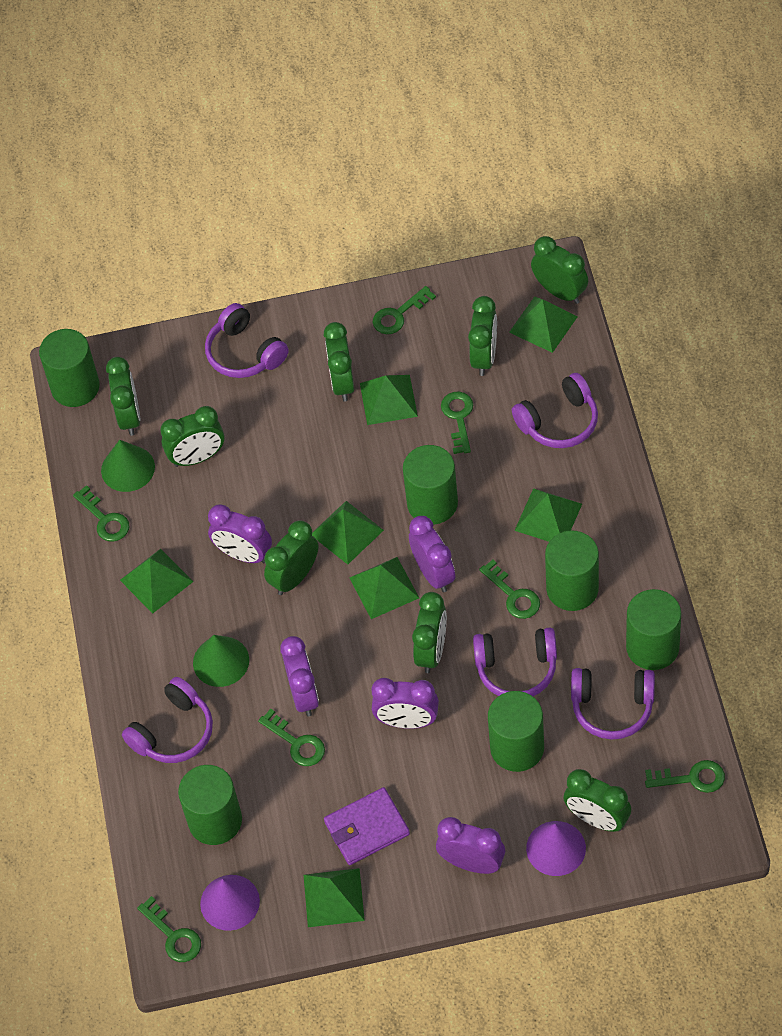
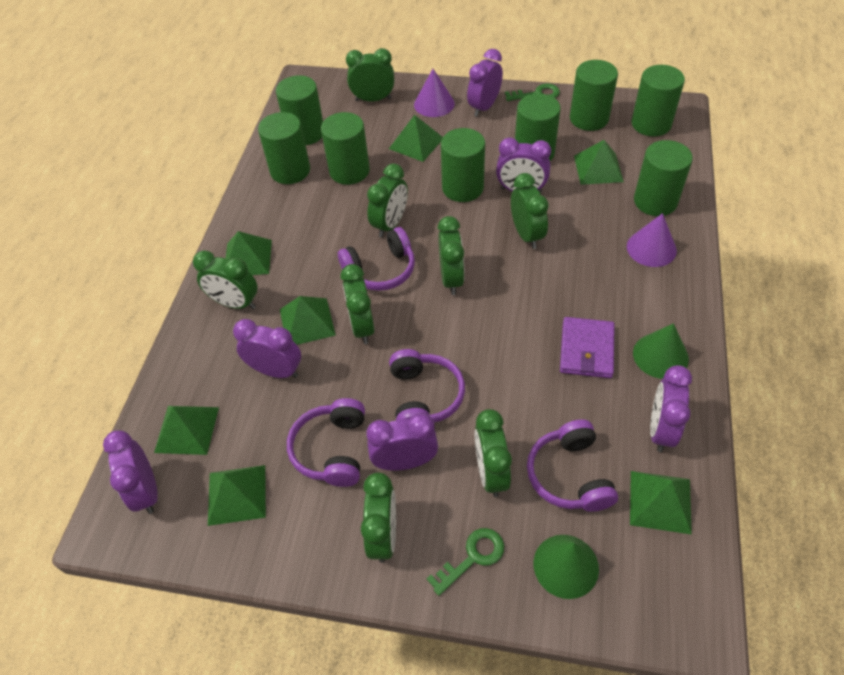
green cylinder: 6 -> 8
green key: 7 -> 2
purple clock: 5 -> 6
purple headphones: 5 -> 4

